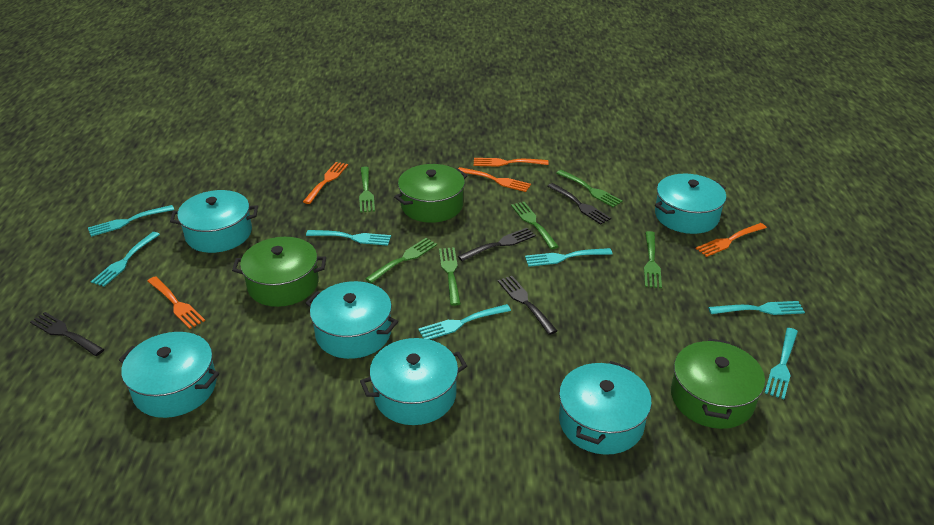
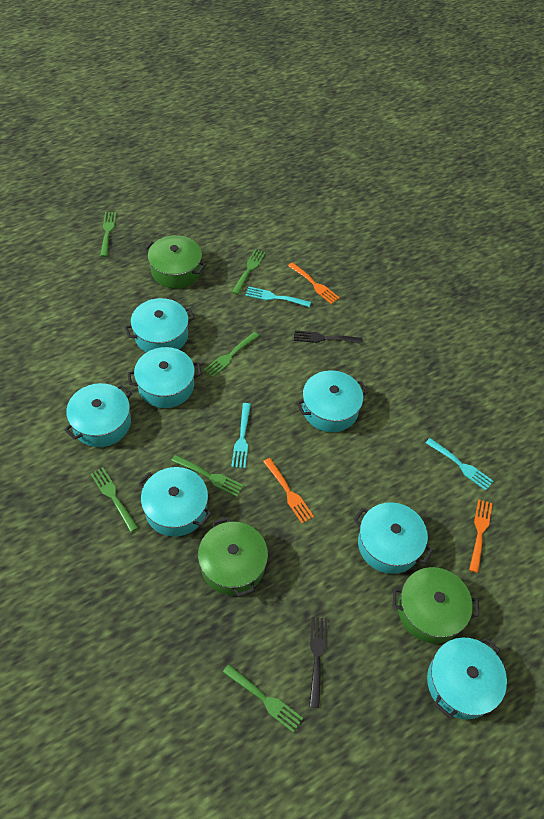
black fork: 4 -> 2
orange fork: 5 -> 3
turquoise fork: 7 -> 3
turquoise pot: 6 -> 7

